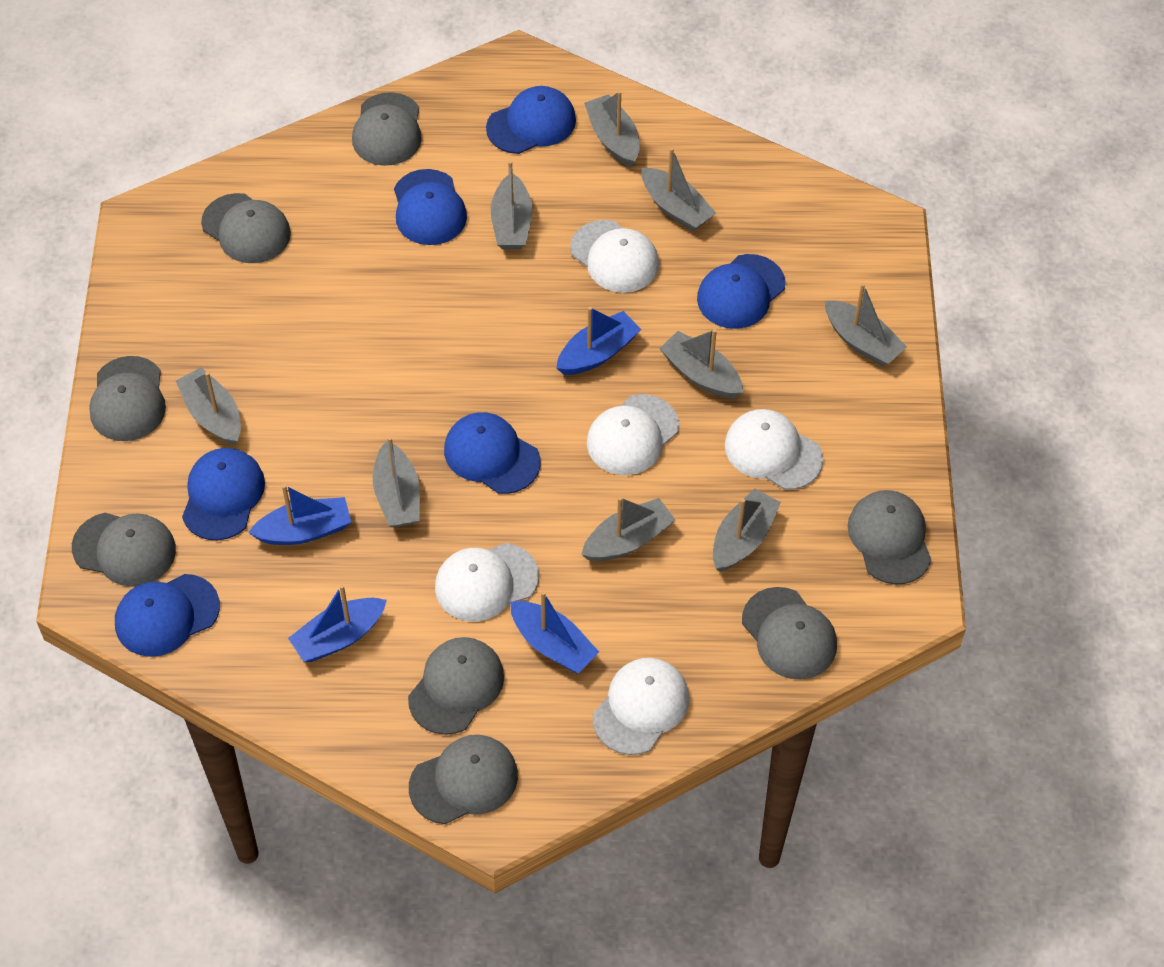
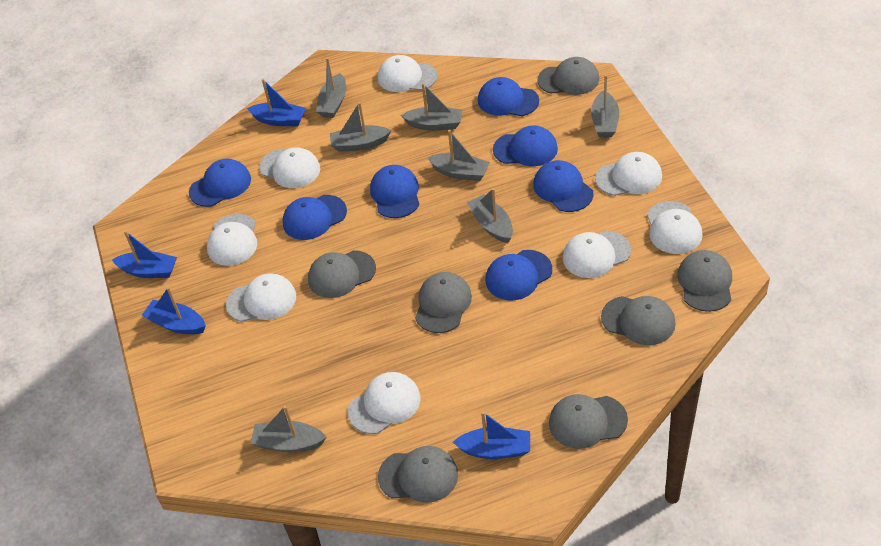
blue cap: 6 -> 7
grey boat: 9 -> 7
grey cap: 8 -> 7
white cap: 5 -> 8

